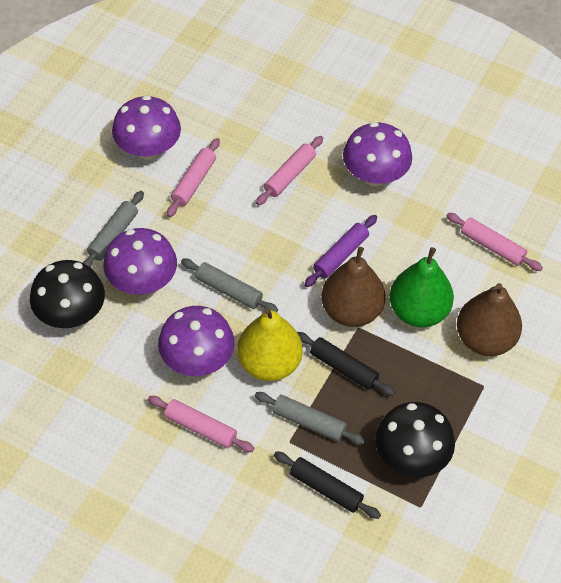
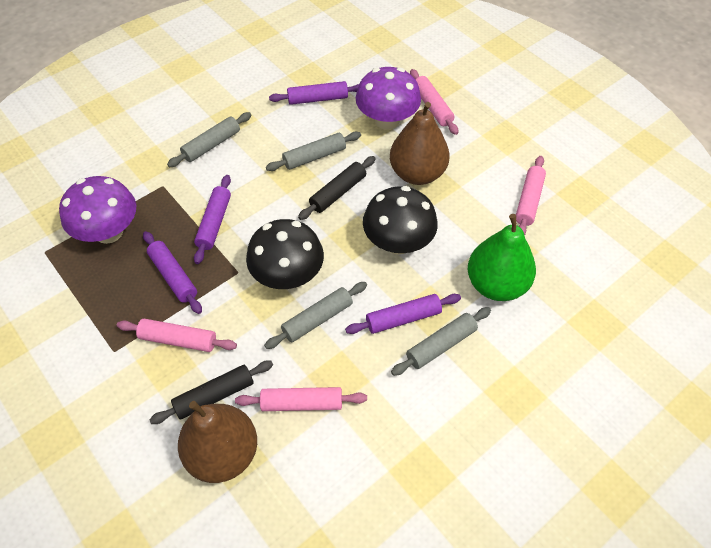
grey rolling pin: 3 -> 4
purple mushroom: 4 -> 2
purple rolling pin: 1 -> 4
yellow pear: 1 -> 0

